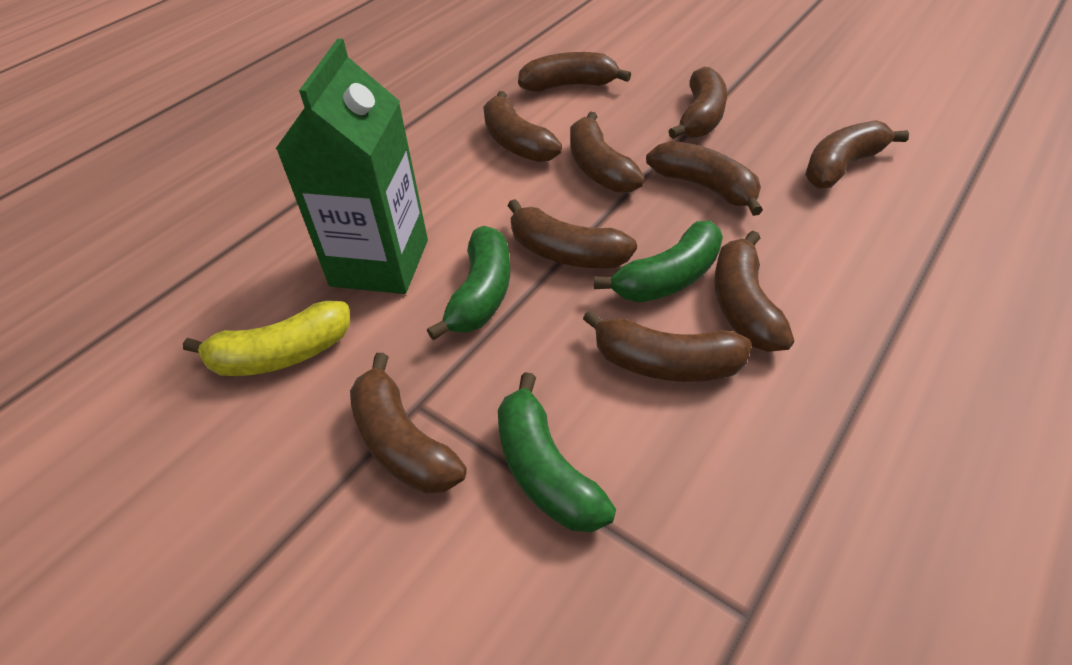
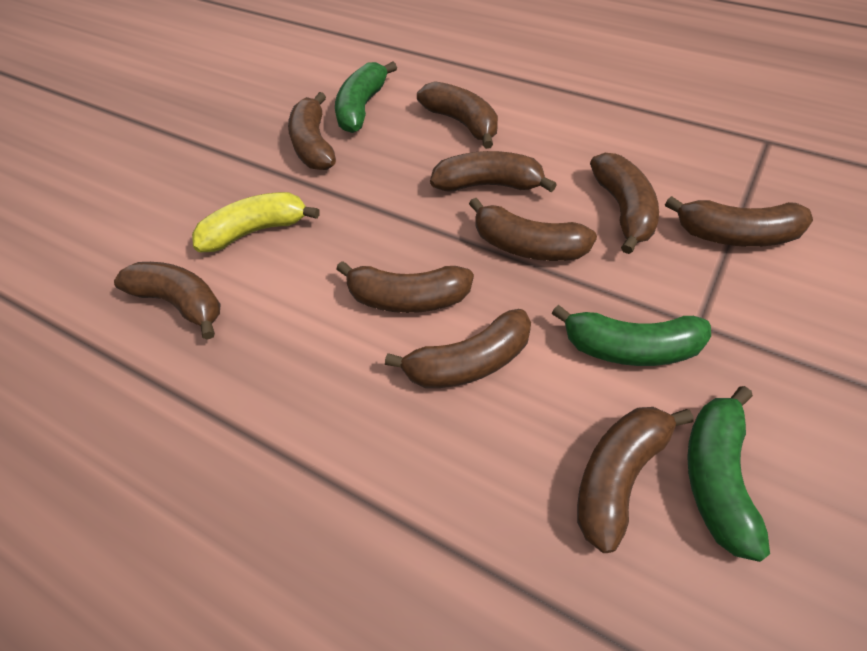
green carton: 1 -> 0

